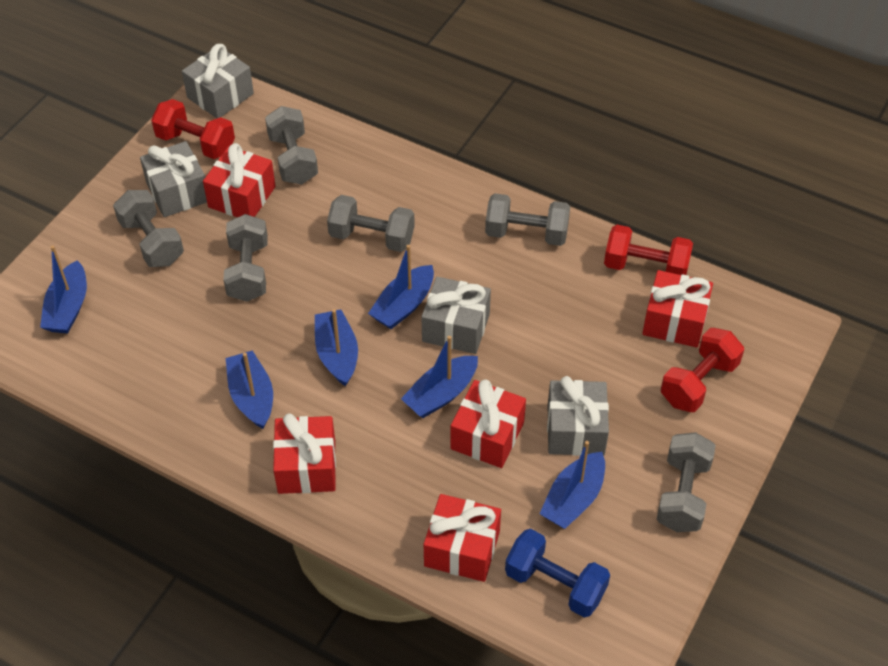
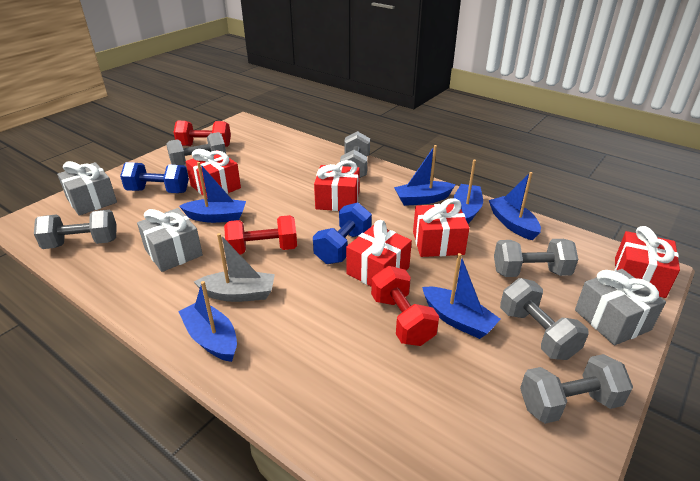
blue dumbbell: 1 -> 2
grey boat: 0 -> 1
grey gift: 4 -> 3

